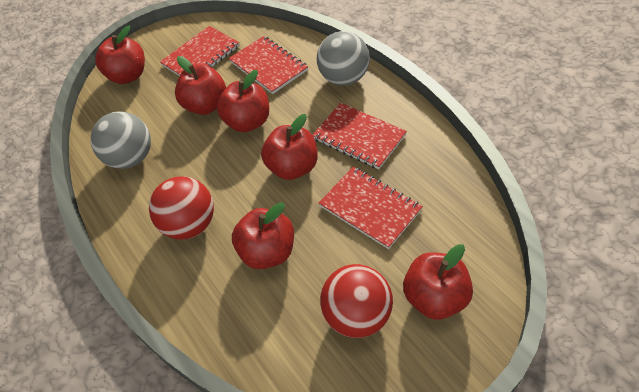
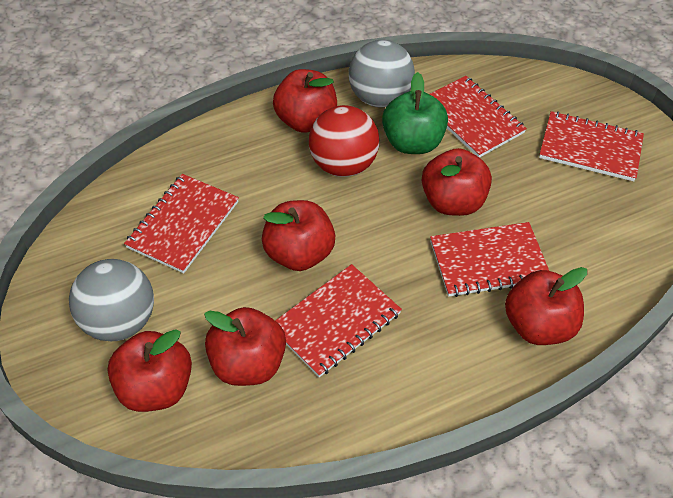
green apple: 0 -> 1
red ball: 2 -> 1
red notebook: 4 -> 5

